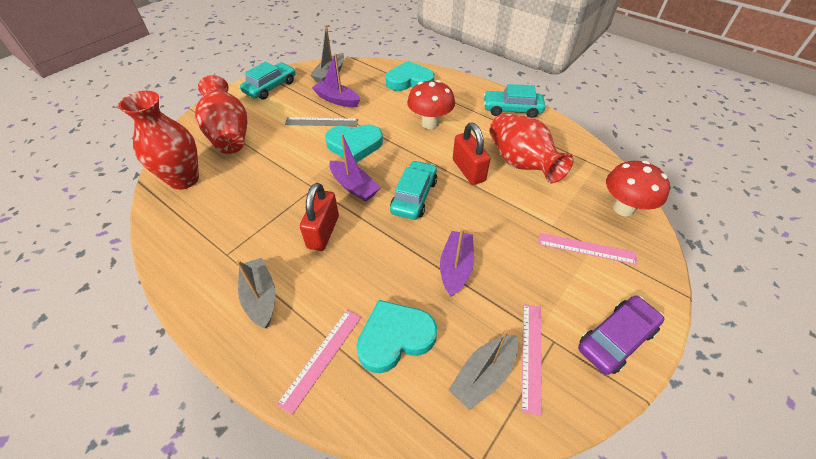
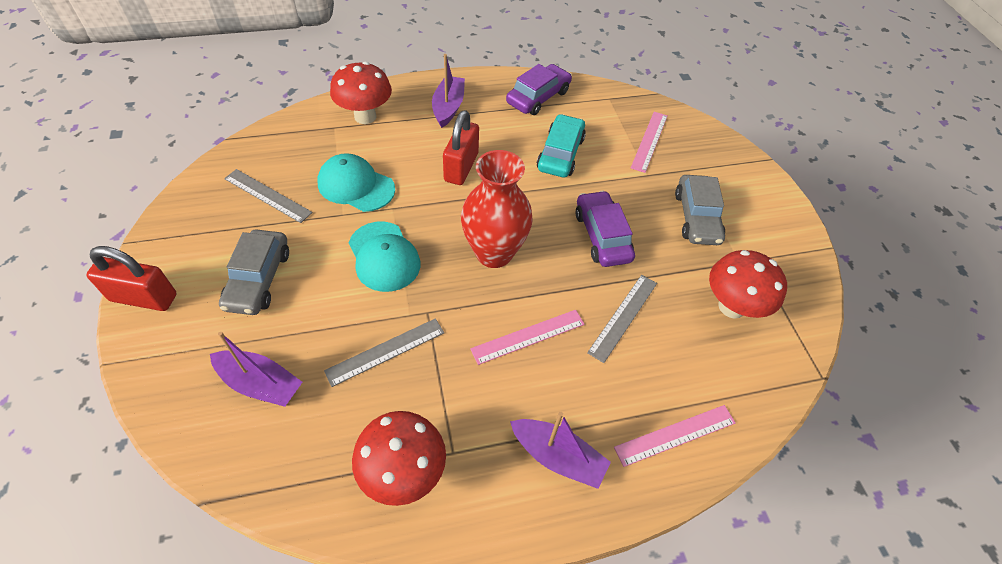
grey boat: 3 -> 0
grey car: 0 -> 2
grey ruler: 1 -> 3
purple car: 1 -> 2
red mushroom: 2 -> 3
red vase: 3 -> 1
turquoise cap: 0 -> 2
turquoise car: 3 -> 1
turquoise heart: 3 -> 0

